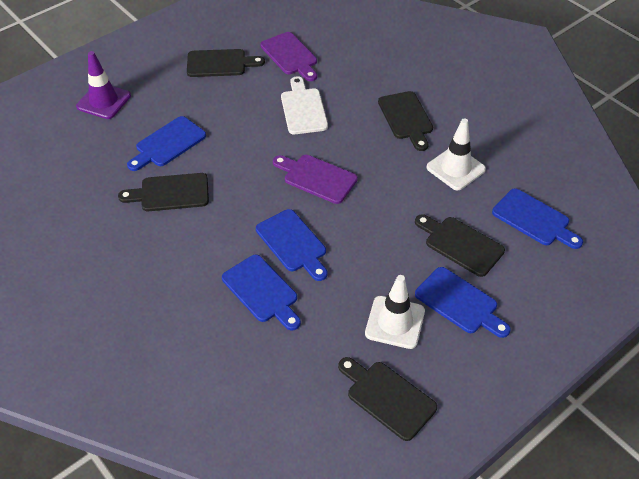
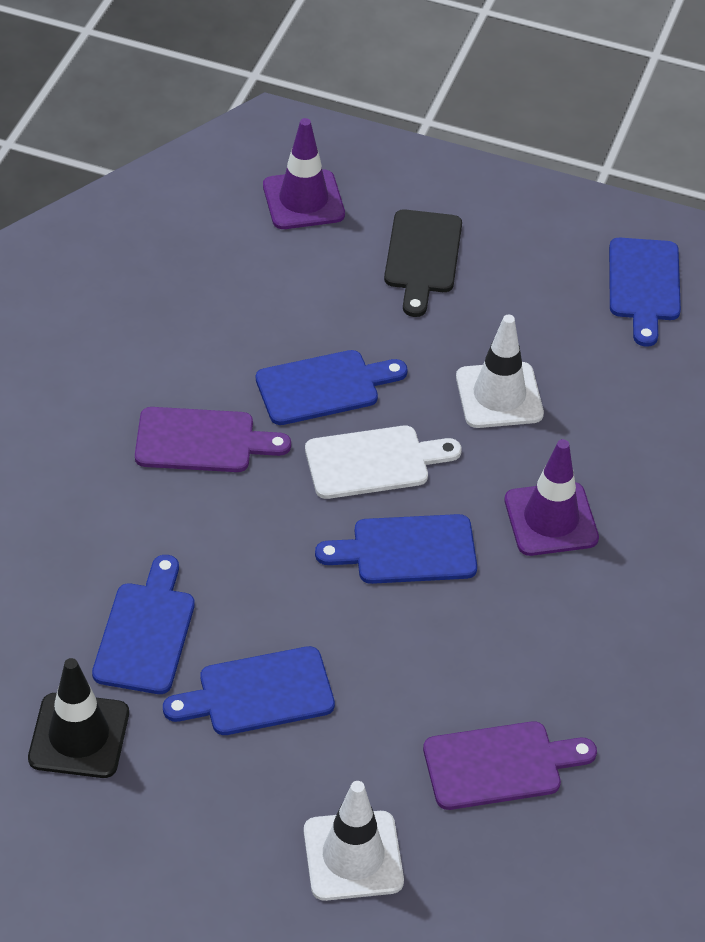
black cutting board: 5 -> 1
black traffic cone: 0 -> 1
purple traffic cone: 1 -> 2

